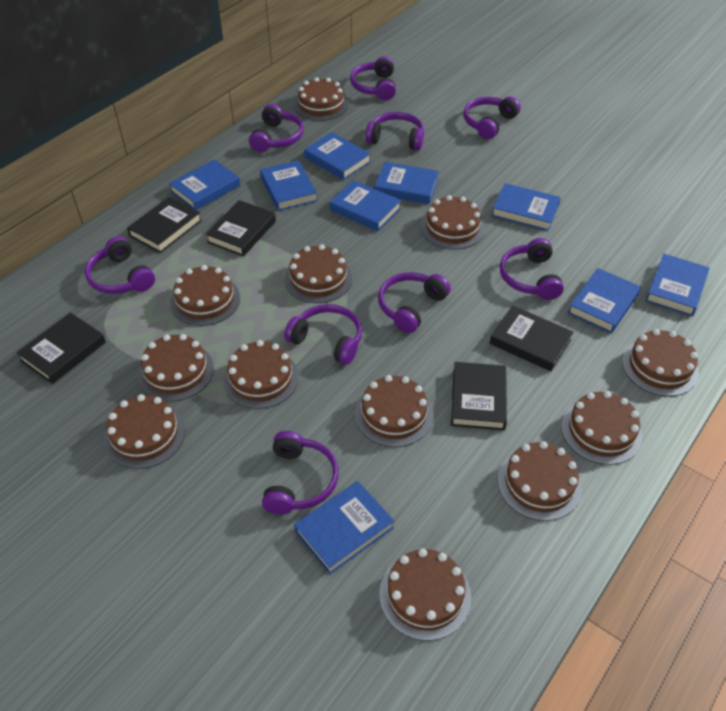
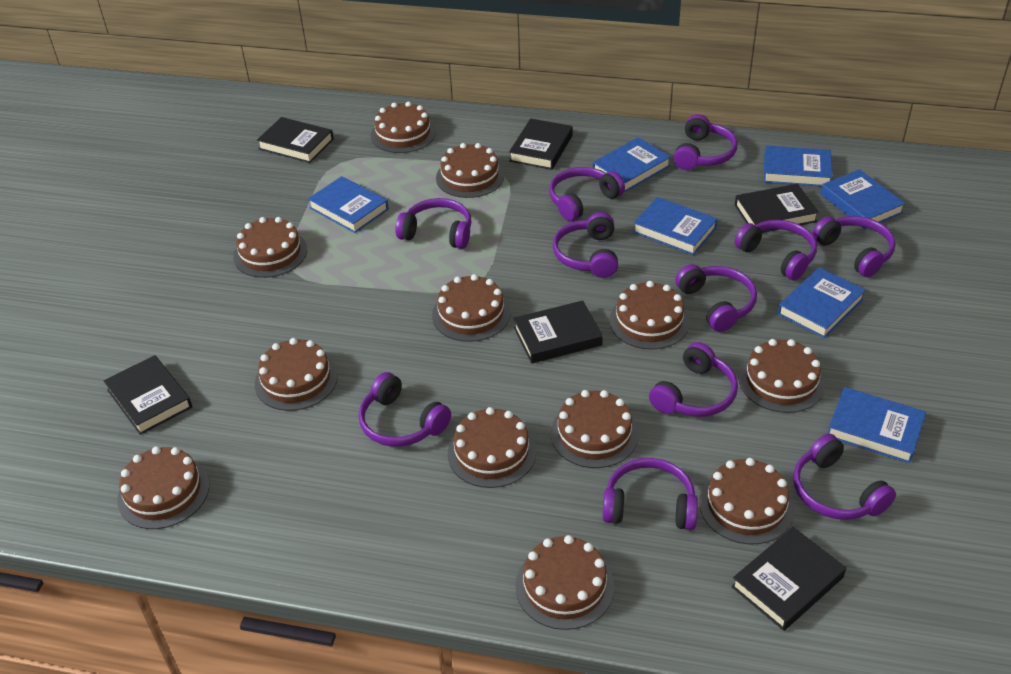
black book: 5 -> 6
blue book: 9 -> 7
purple headphones: 9 -> 11

